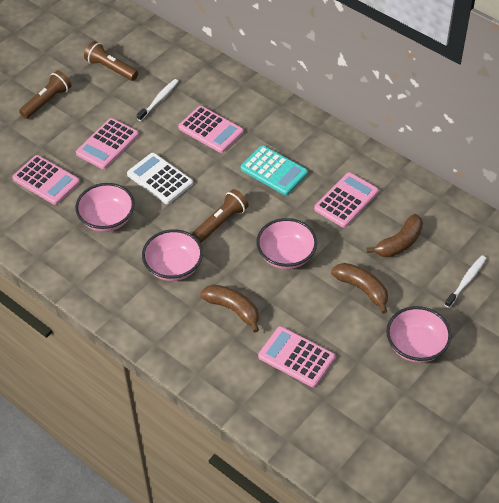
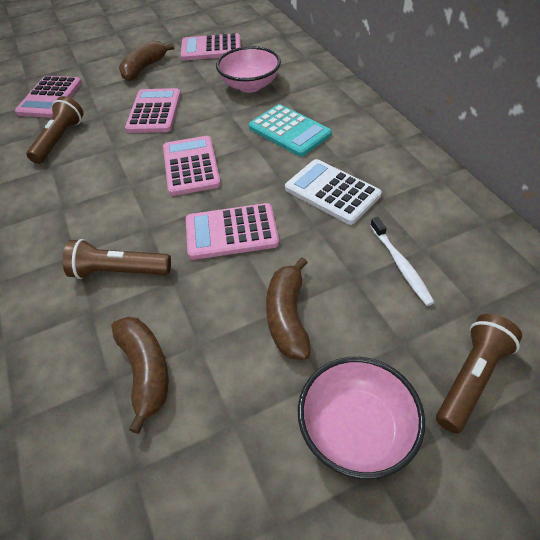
pink bowl: 4 -> 2
white toothbrush: 2 -> 1

